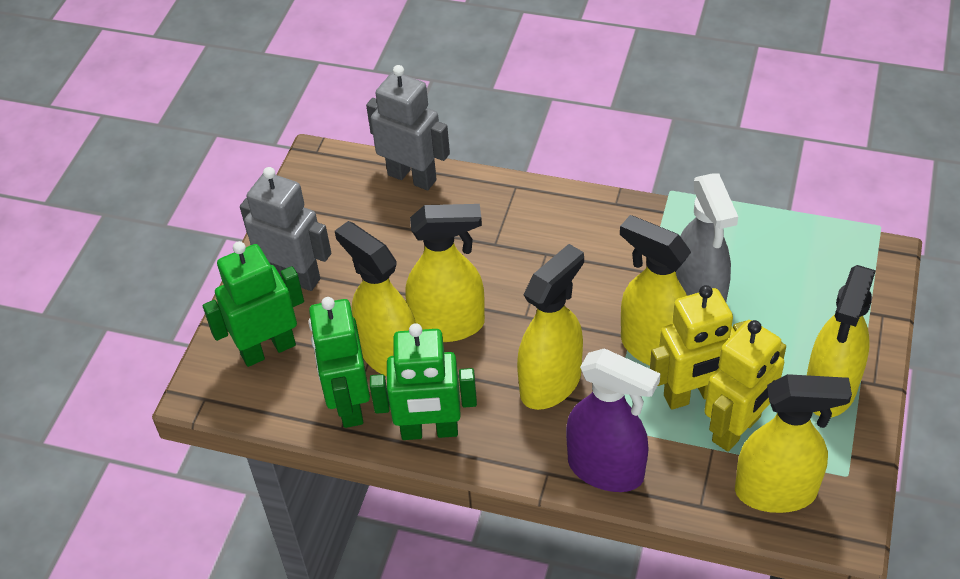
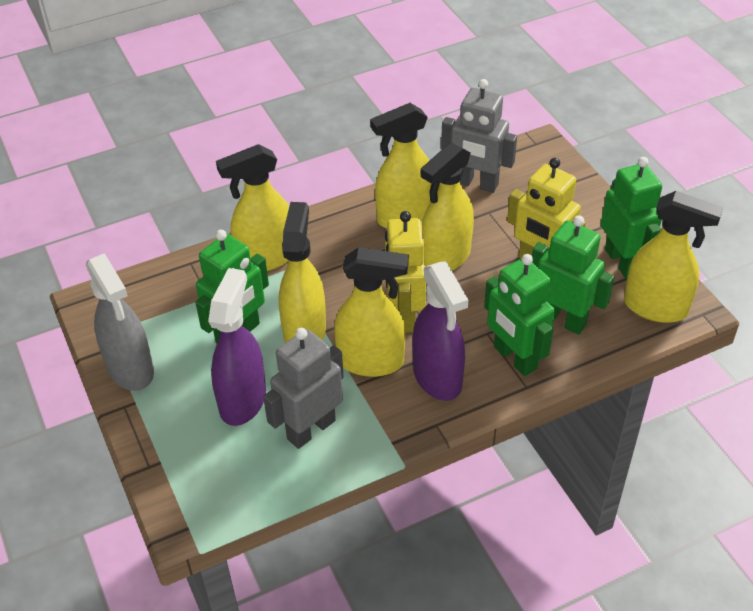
green robot: 3 -> 4
purple spray bottle: 1 -> 2

